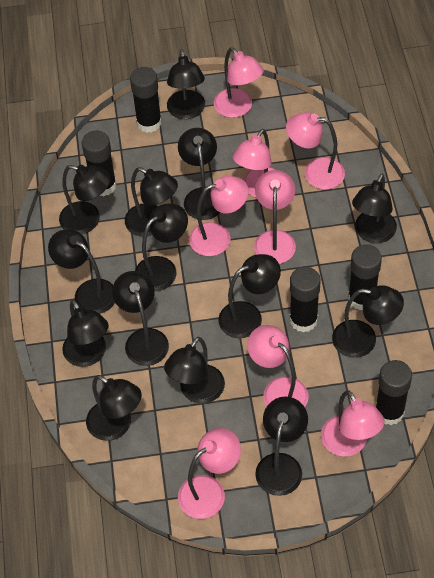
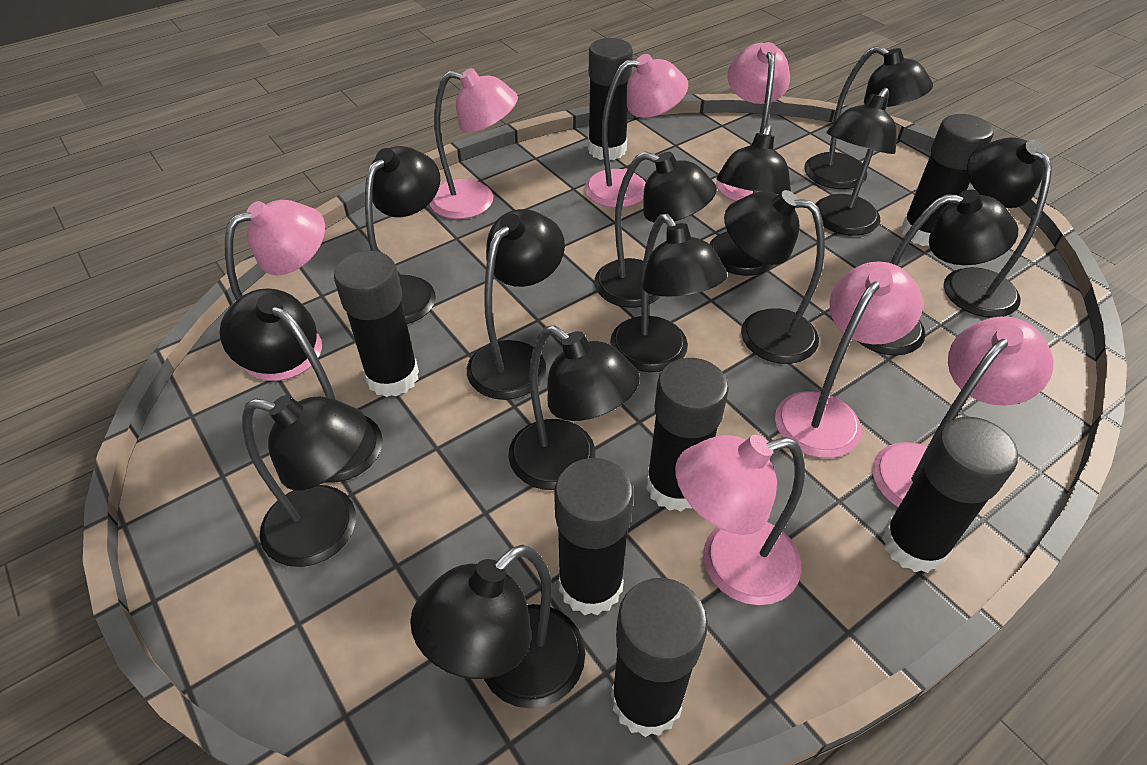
black glue stick: 5 -> 7
pink lamp: 8 -> 7

